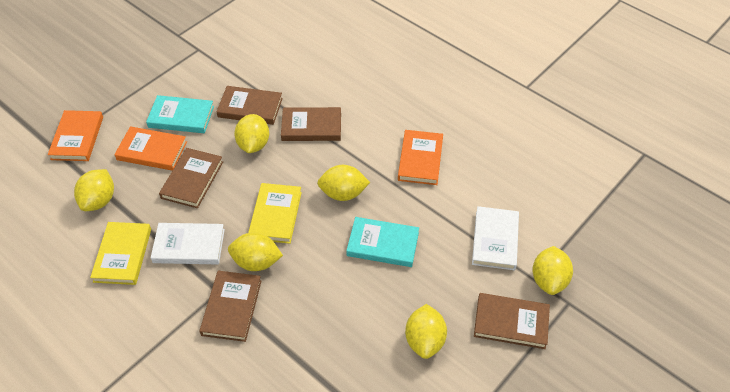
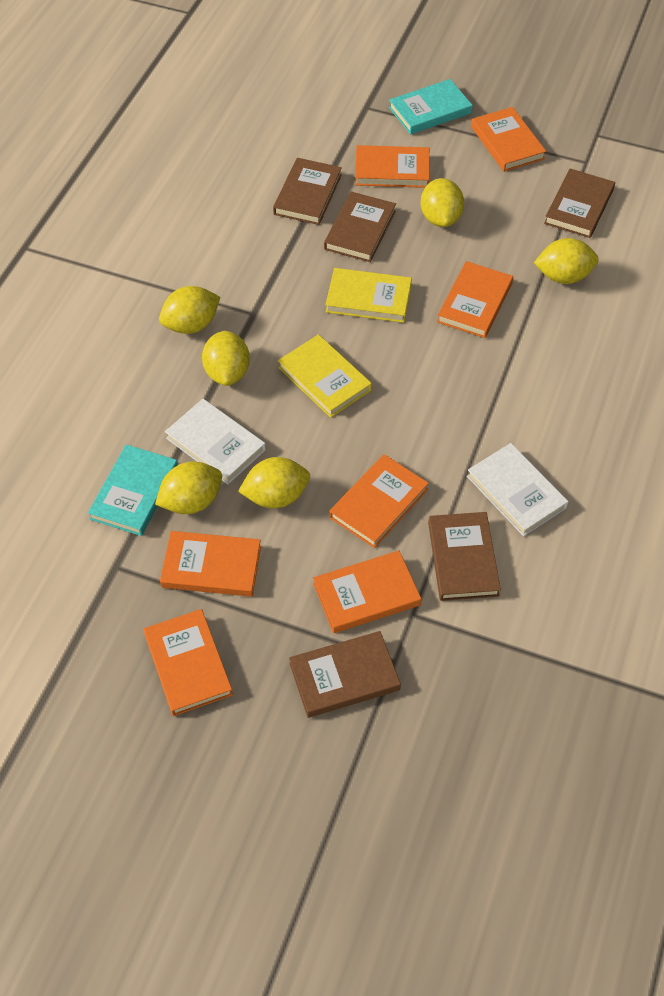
orange book: 3 -> 7

